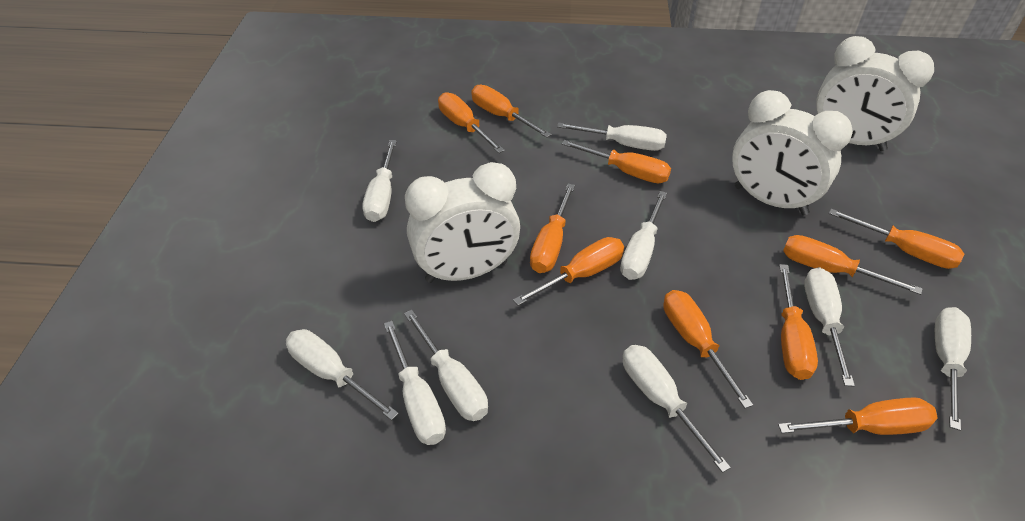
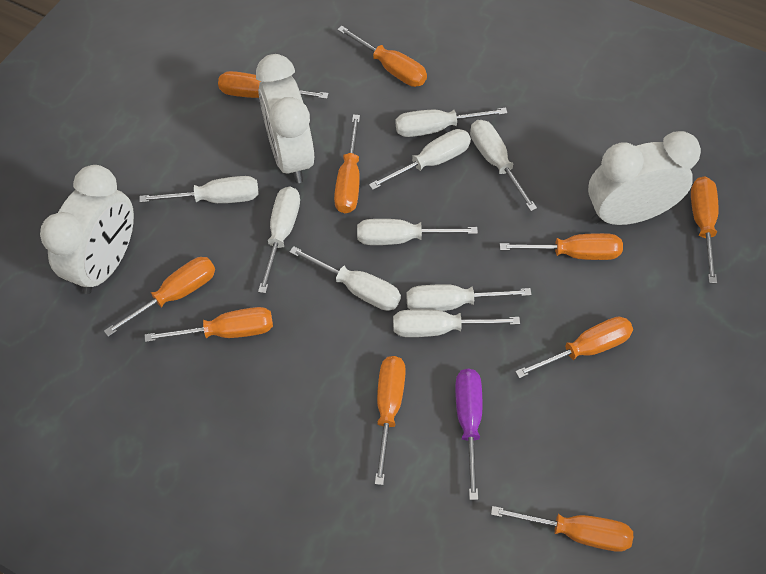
purple screwdriver: 0 -> 1

